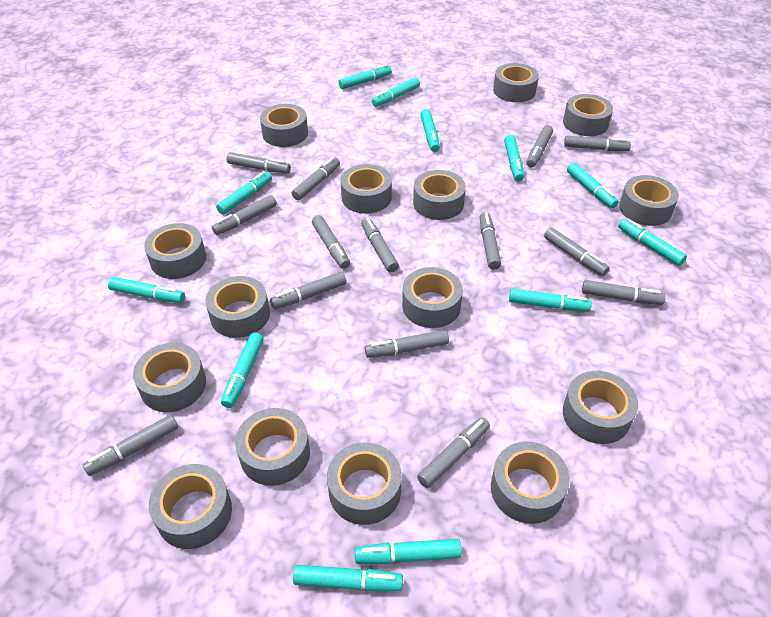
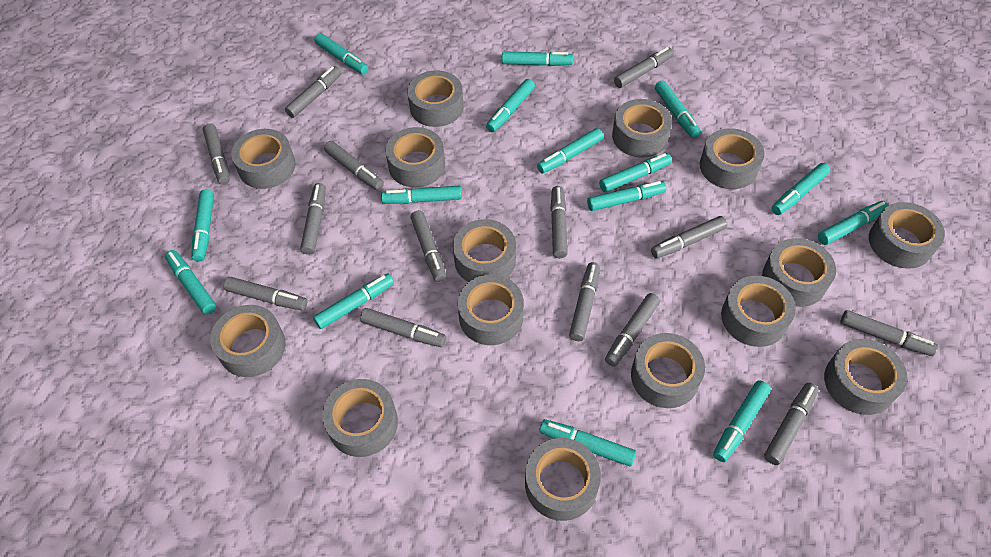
turquoise marker: 12 -> 15

